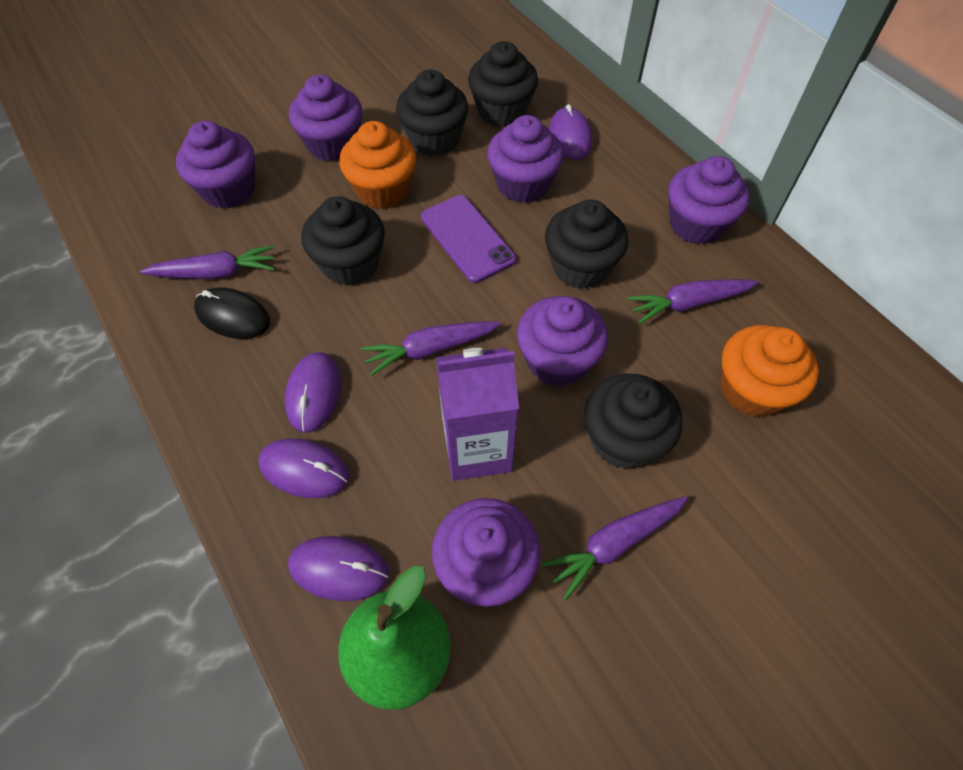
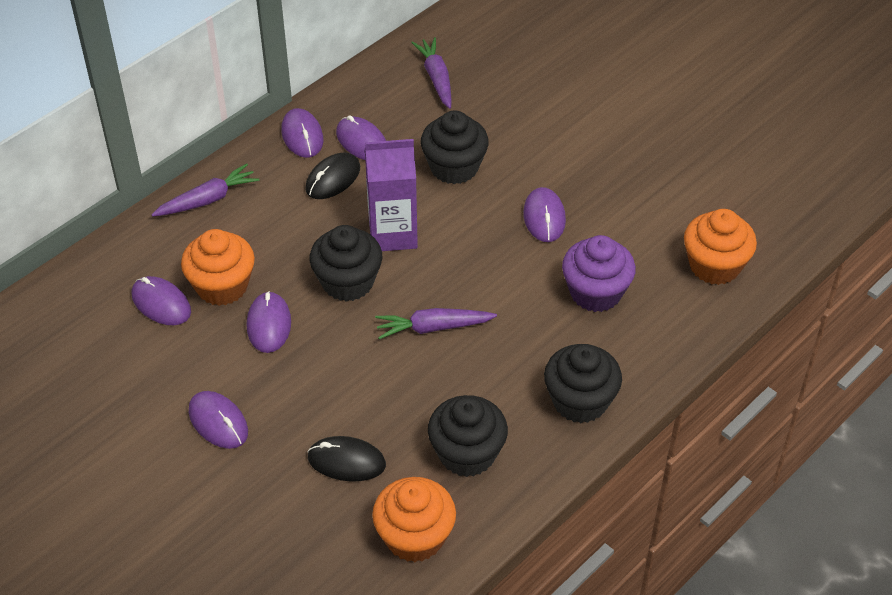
black cupcake: 5 -> 4
black mouse: 1 -> 2
green pear: 1 -> 0
orange cupcake: 2 -> 3
purple carrot: 4 -> 3
purple cupcake: 6 -> 1
purple mouse: 4 -> 6
purple phone: 1 -> 0

